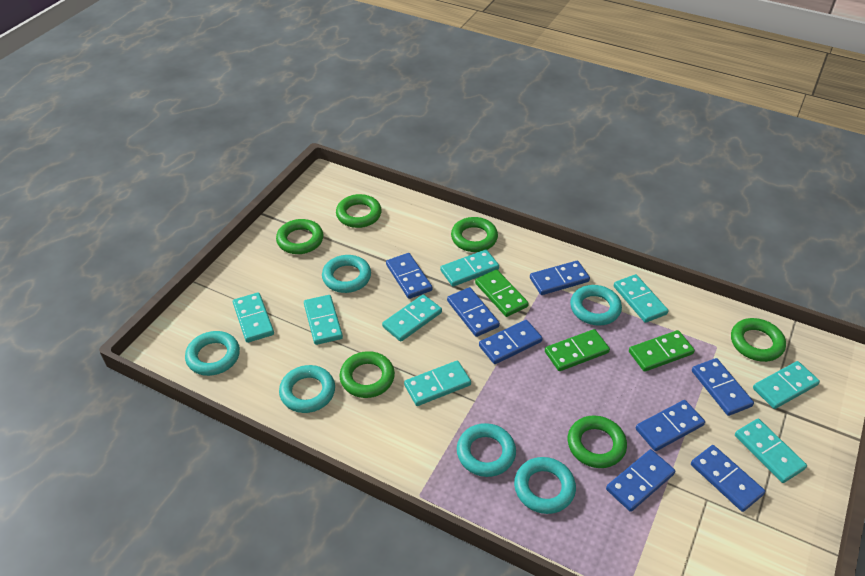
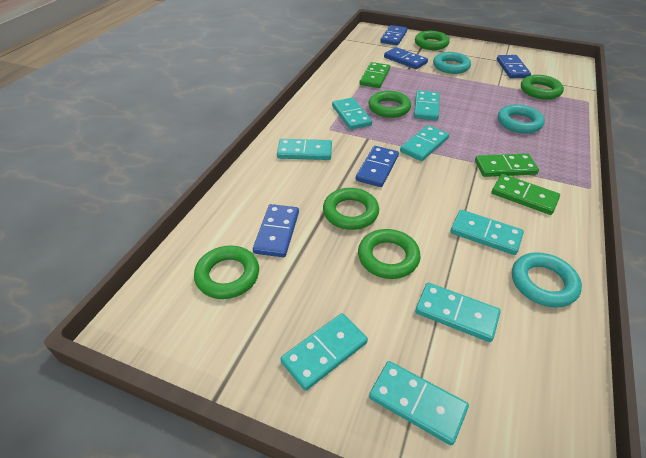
blue domino: 8 -> 5
turquoise ring: 6 -> 3

